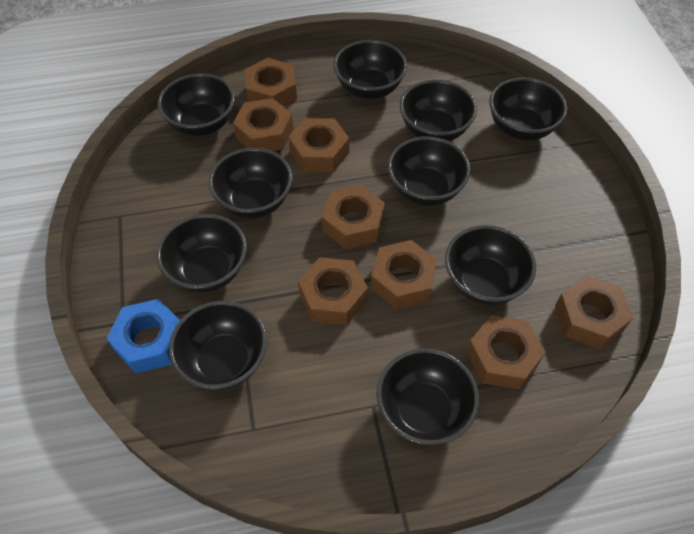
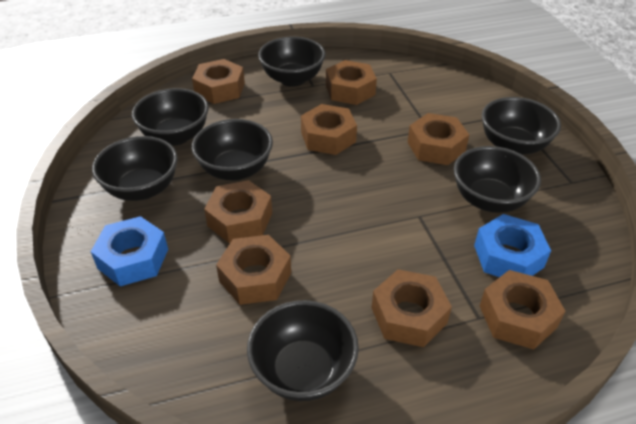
black bowl: 10 -> 7
blue nut: 1 -> 2

